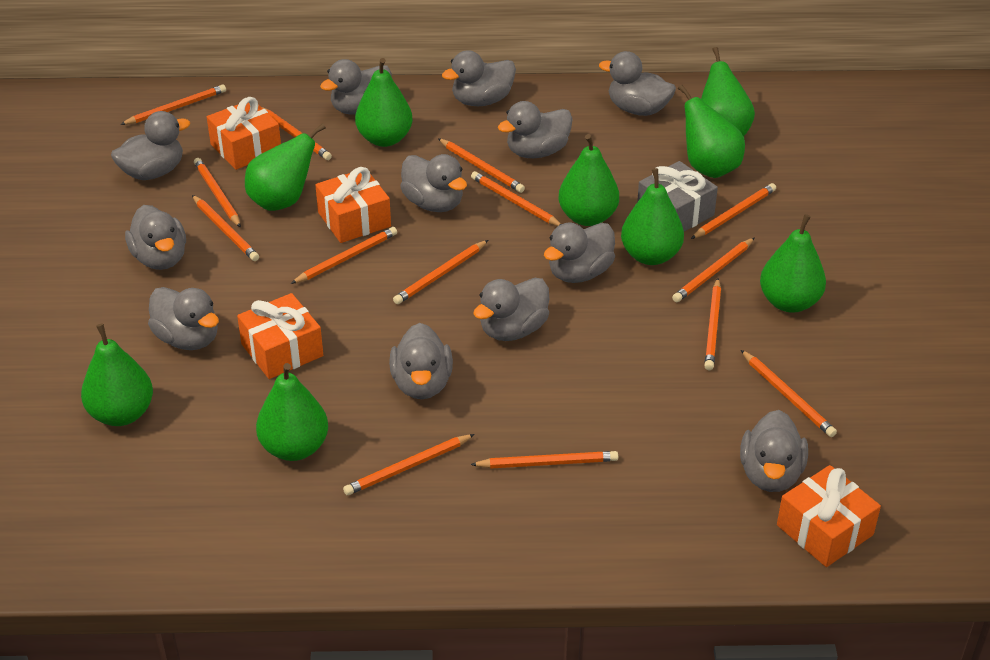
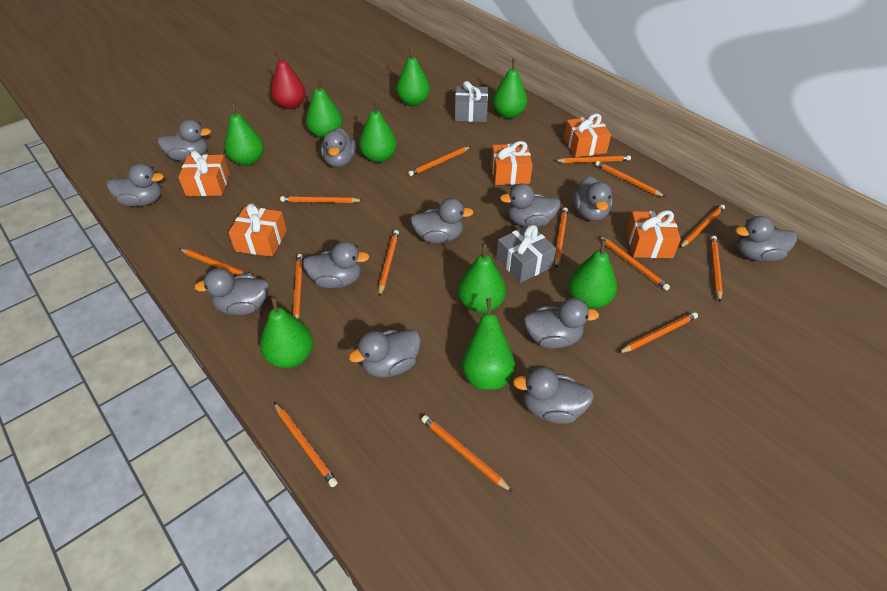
grey gift: 1 -> 2
orange gift: 4 -> 5
red pear: 0 -> 1

